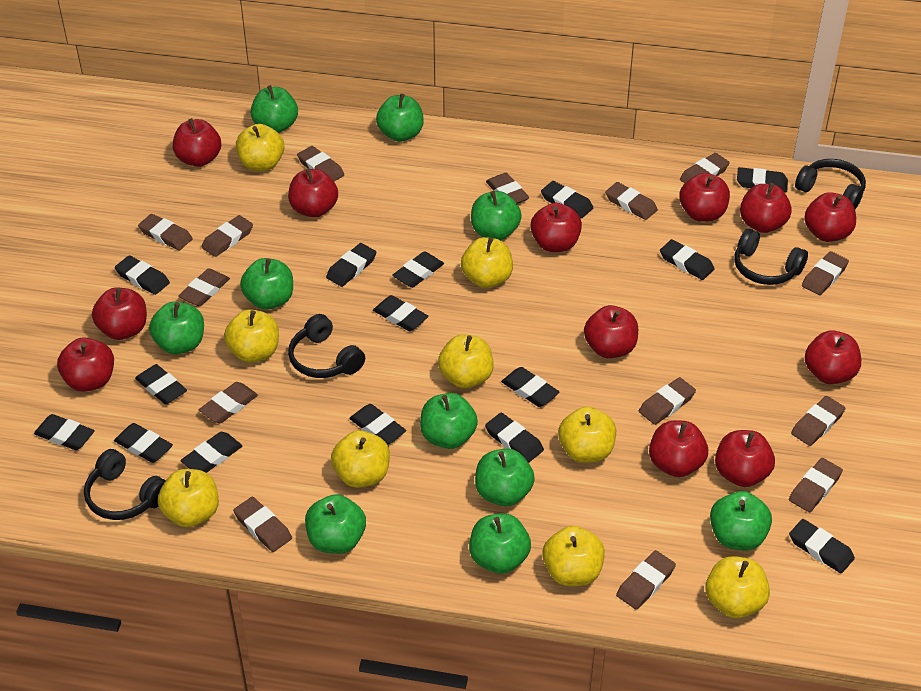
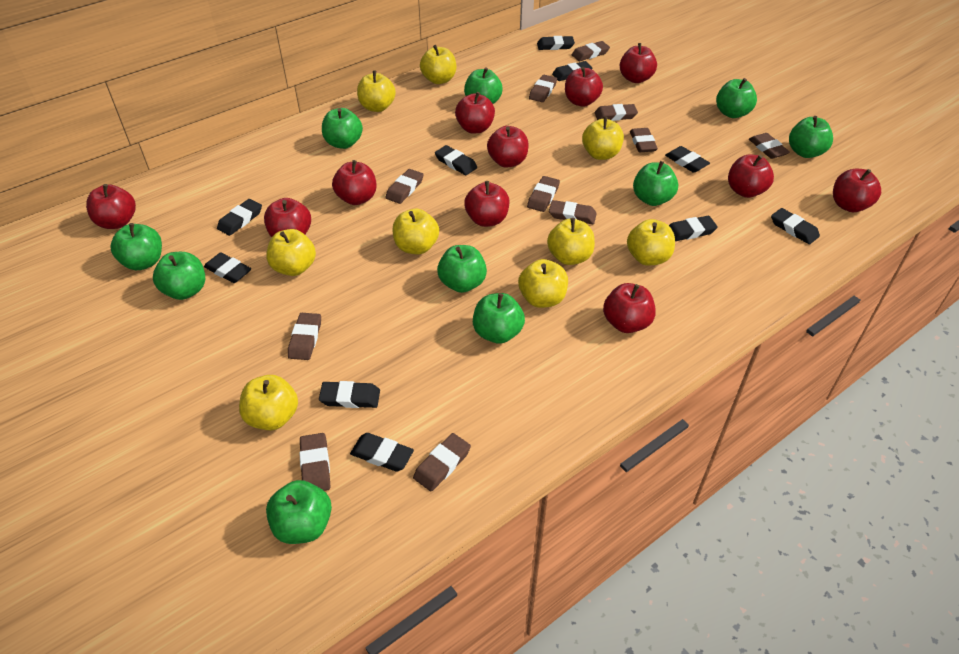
black eraser: 15 -> 10
black headphones: 4 -> 0
brown eraser: 14 -> 11
red apple: 12 -> 11

